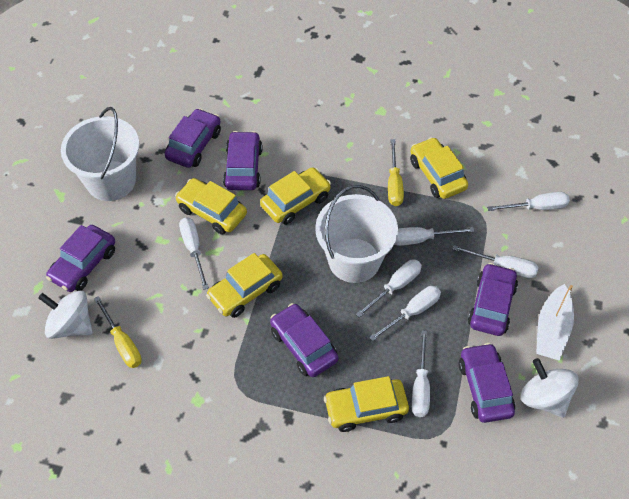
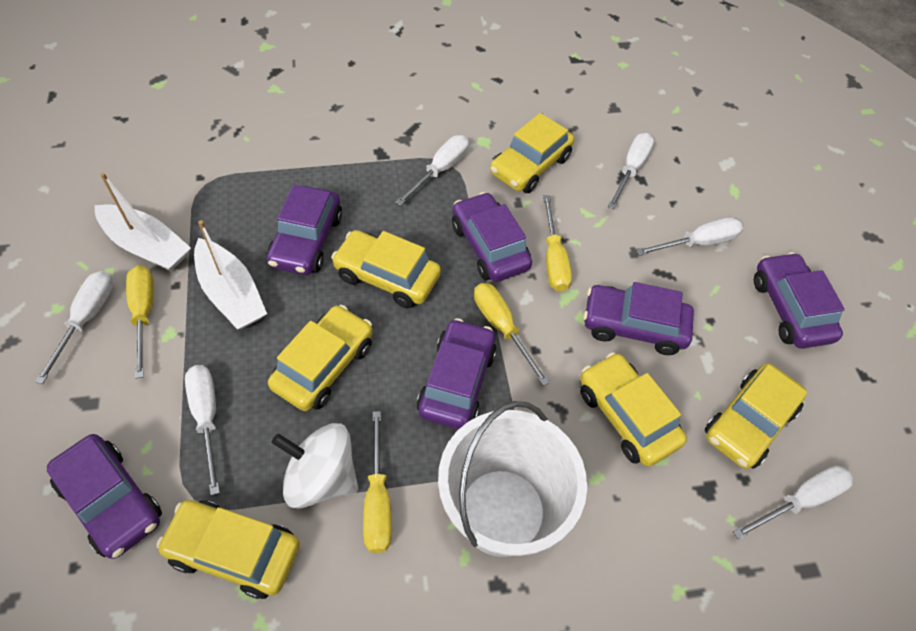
white boat: 1 -> 2
white bucket: 2 -> 1
white screwdriver: 7 -> 6
white spinning top: 2 -> 1
yellow car: 5 -> 6
yellow screwdriver: 2 -> 4

